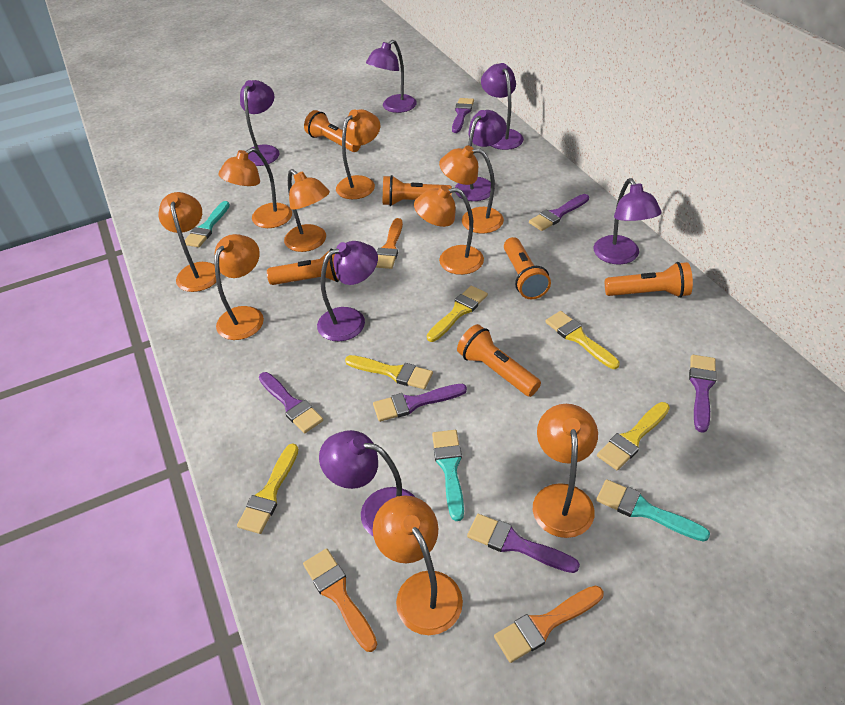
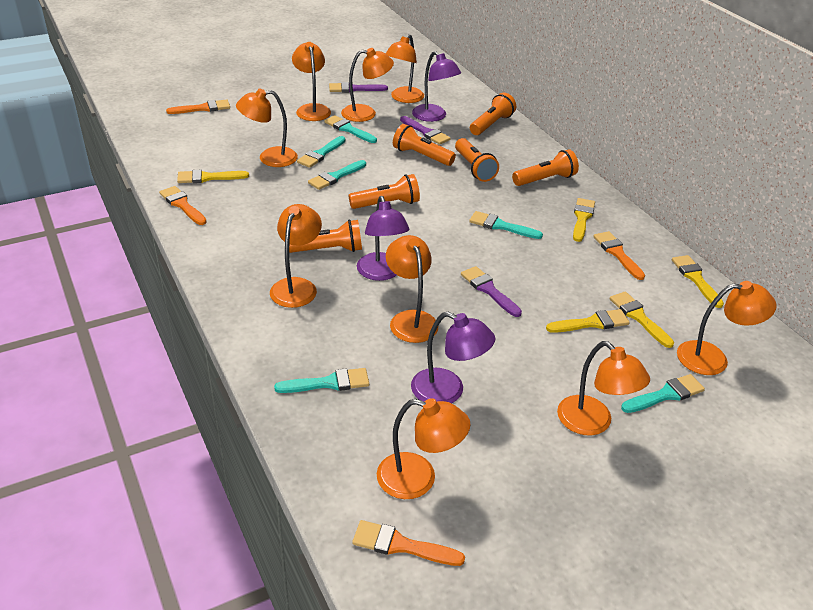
orange brush: 3 -> 4
purple brush: 6 -> 3
purple lamp: 7 -> 3
turquoise brush: 3 -> 6

